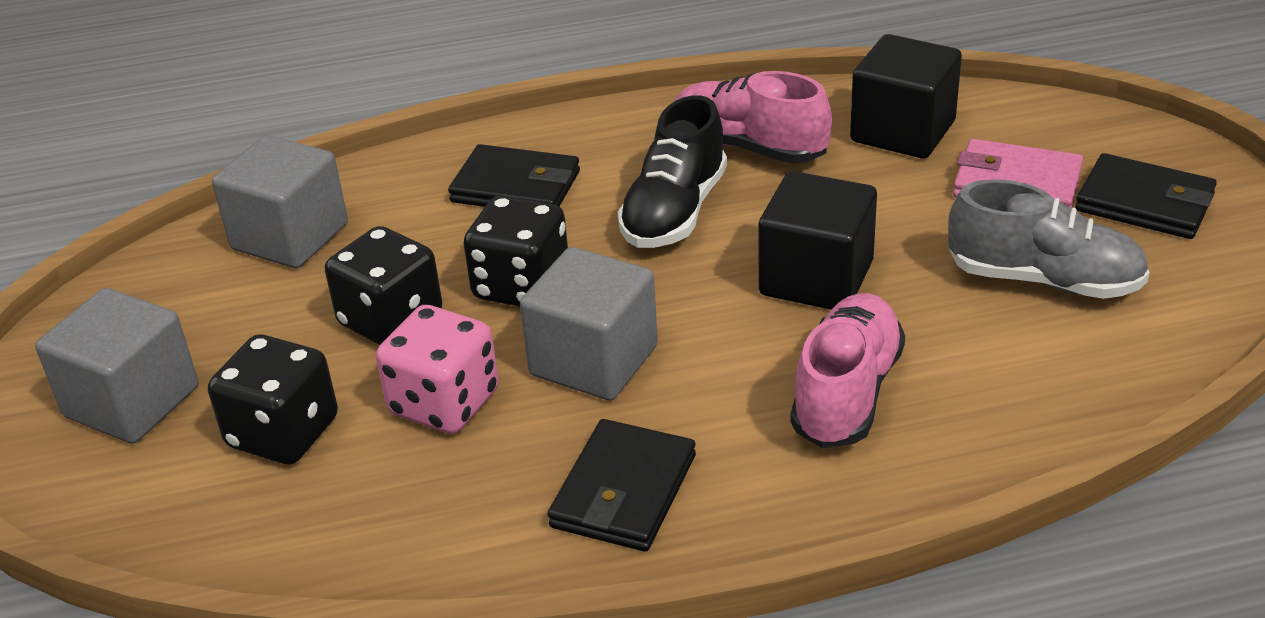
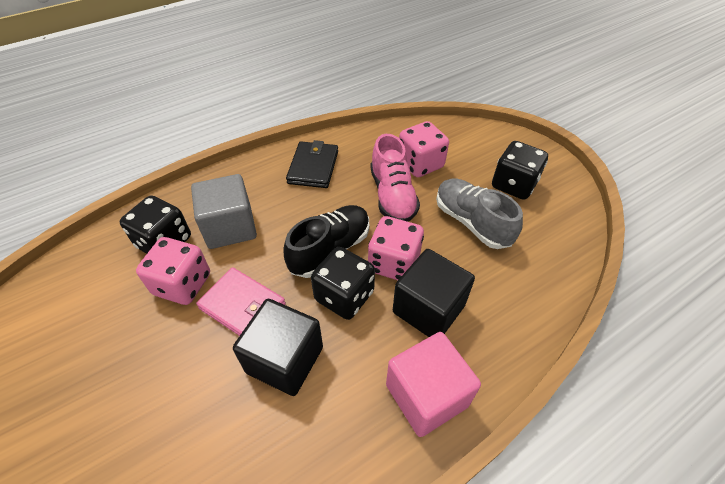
black wallet: 3 -> 1
grey cube: 3 -> 1
pink cube: 0 -> 1
pink dice: 1 -> 3
pink shoe: 2 -> 1

